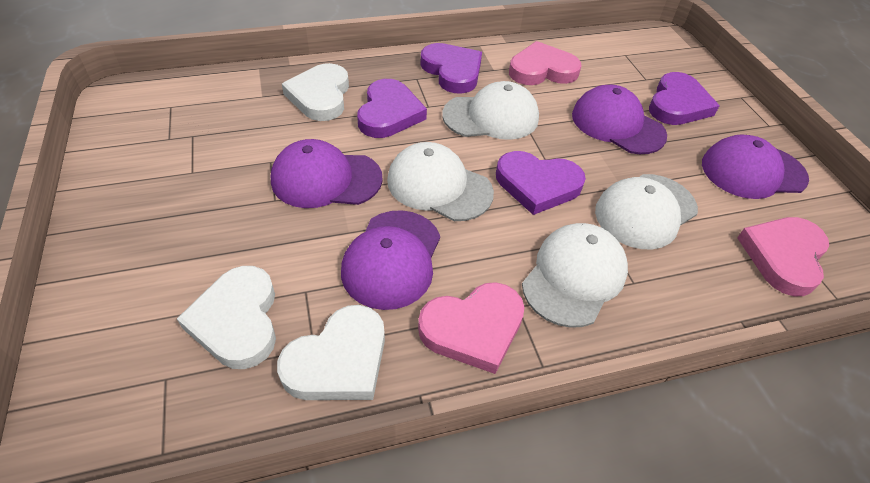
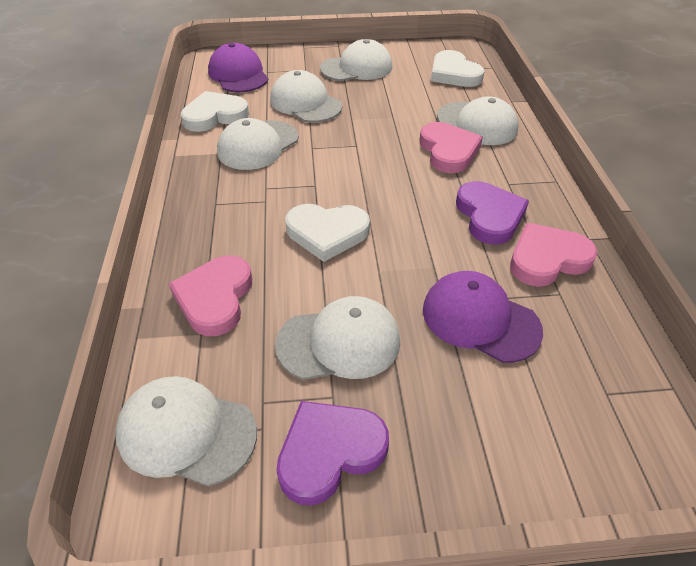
purple cap: 4 -> 2
purple heart: 4 -> 2
white cap: 4 -> 6

